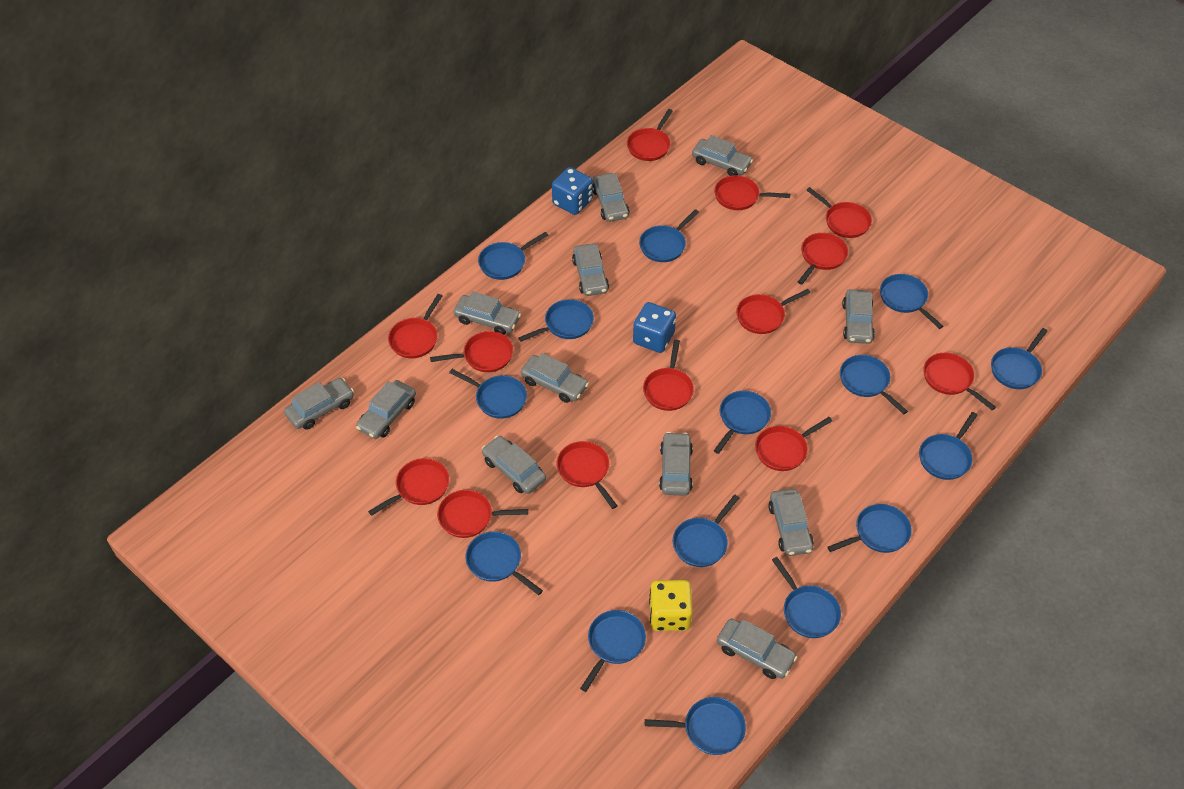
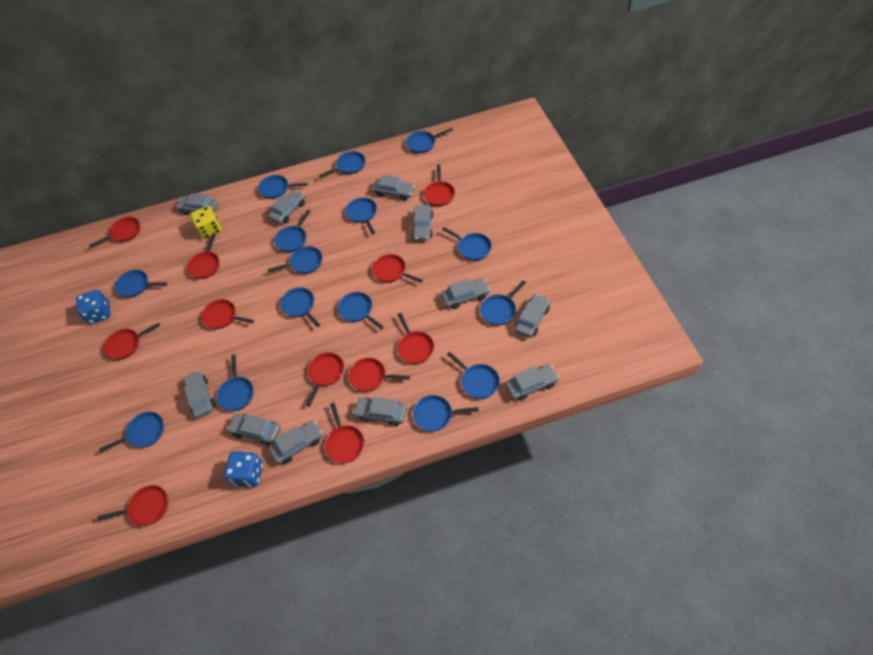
grey car: 12 -> 11
red pan: 13 -> 11

